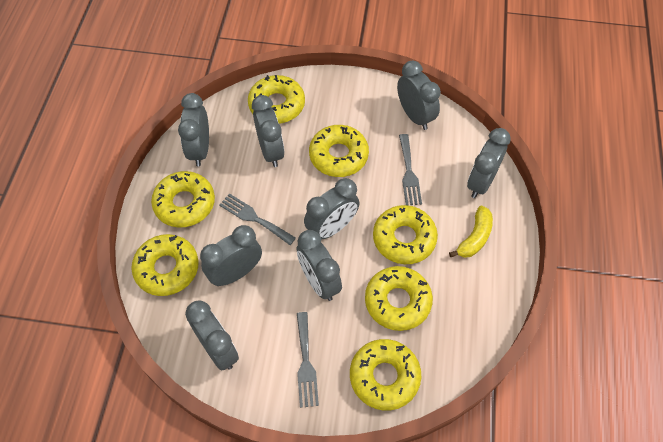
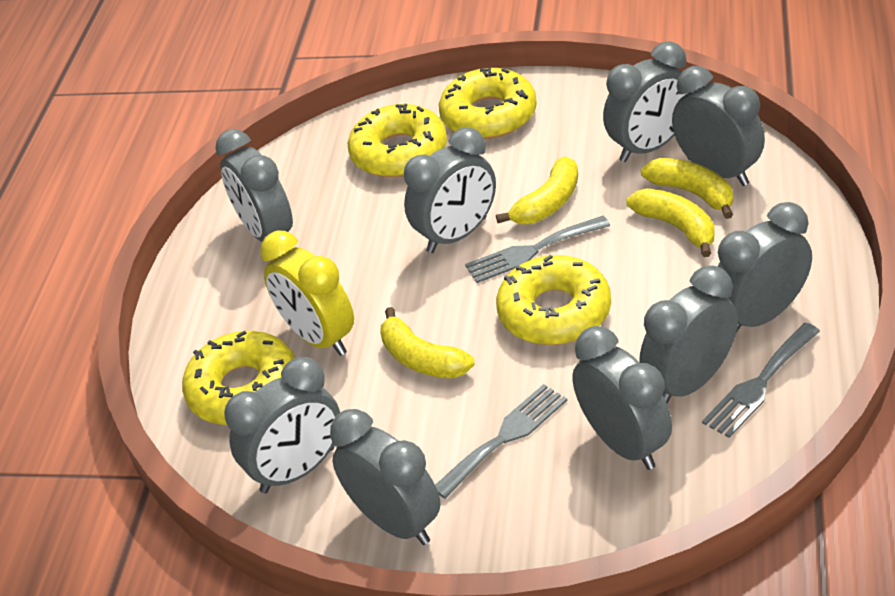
grey clock: 8 -> 9
yellow banana: 1 -> 4
yellow clock: 0 -> 1
yellow donut: 7 -> 4

